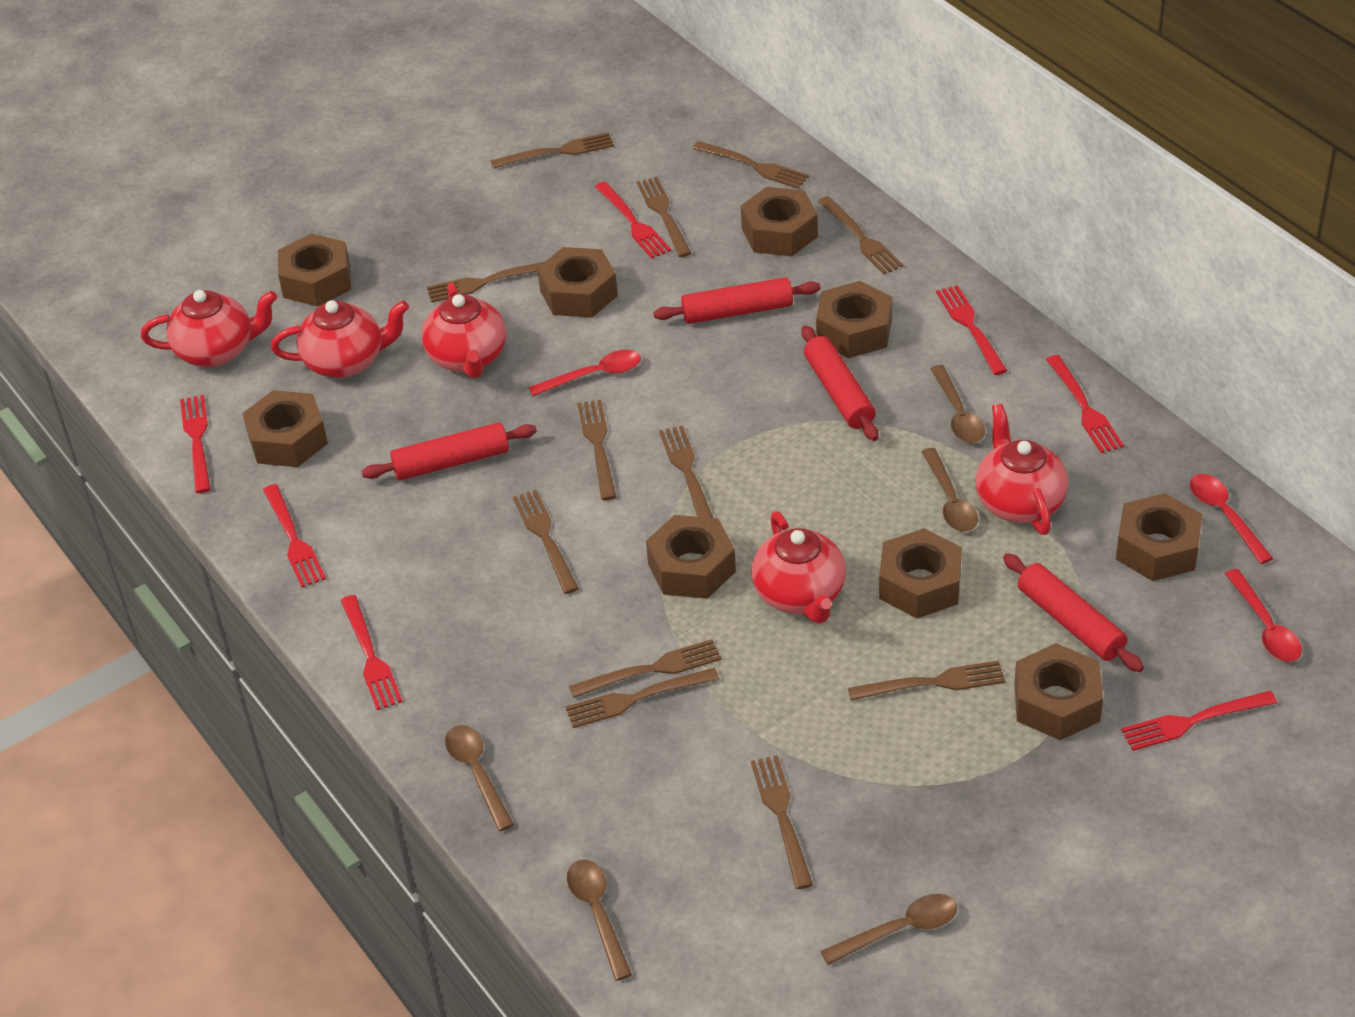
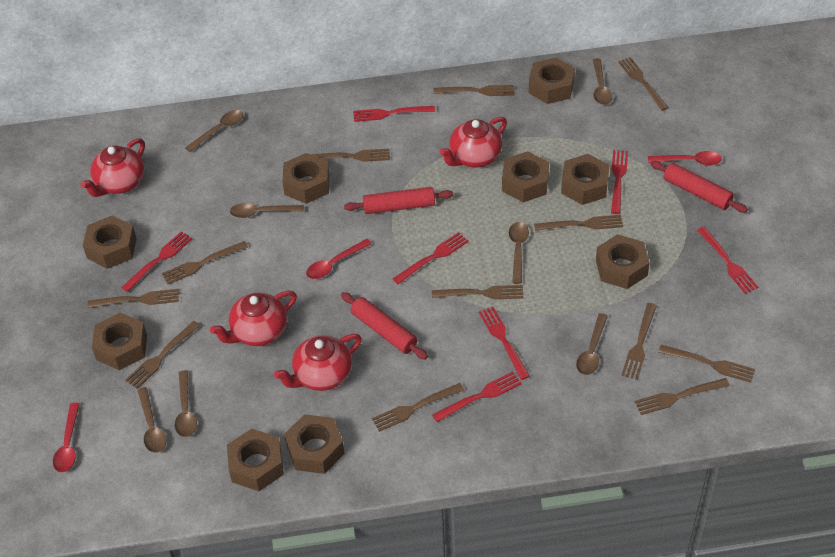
brown spoon: 5 -> 7
red rolling pin: 4 -> 3
red teapot: 5 -> 4

